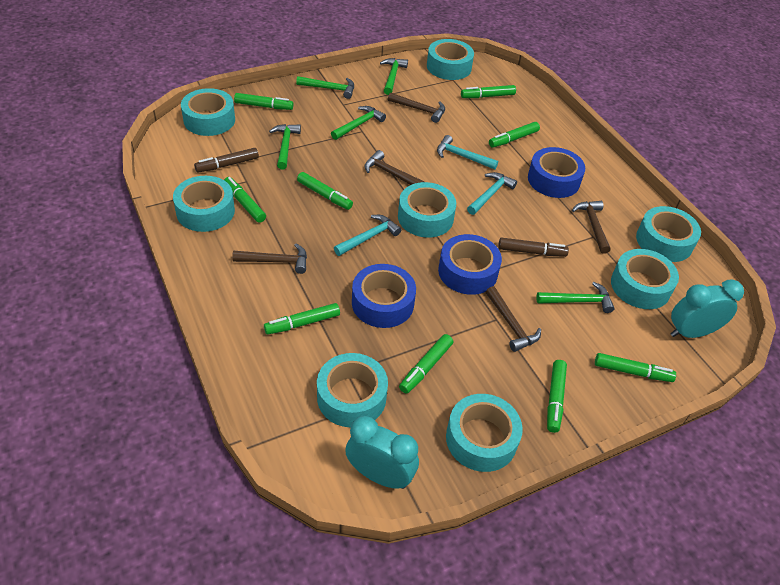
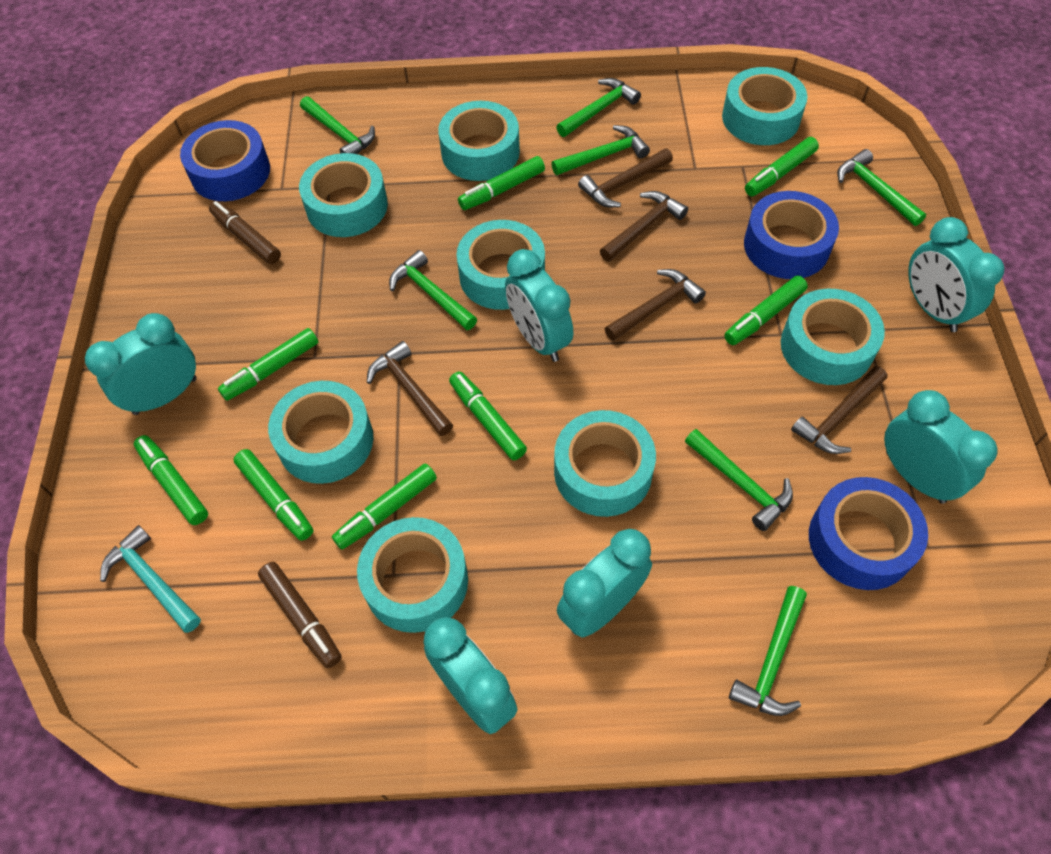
green hammer: 5 -> 7
green marker: 9 -> 8
turquoise clock: 2 -> 6
turquoise hammer: 3 -> 1

